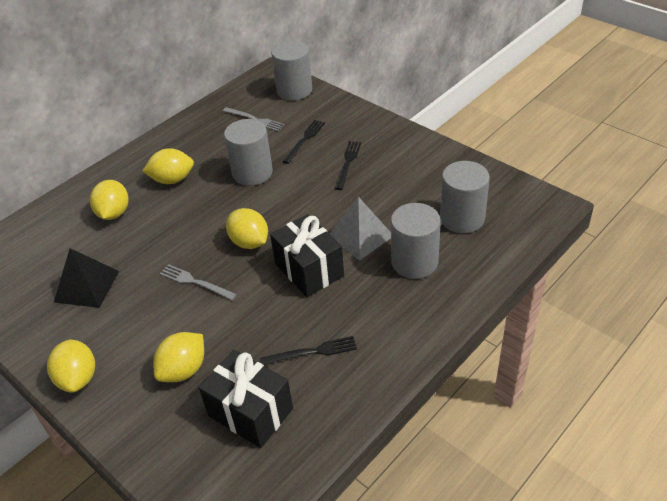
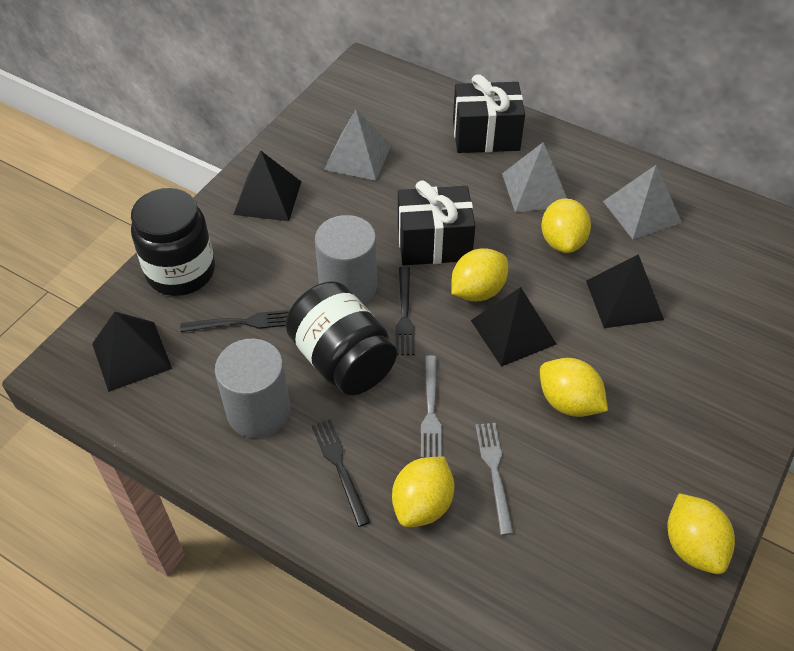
black jar: 0 -> 2
black pyramid: 1 -> 4
grey cylinder: 4 -> 2
grey pyramid: 1 -> 3

